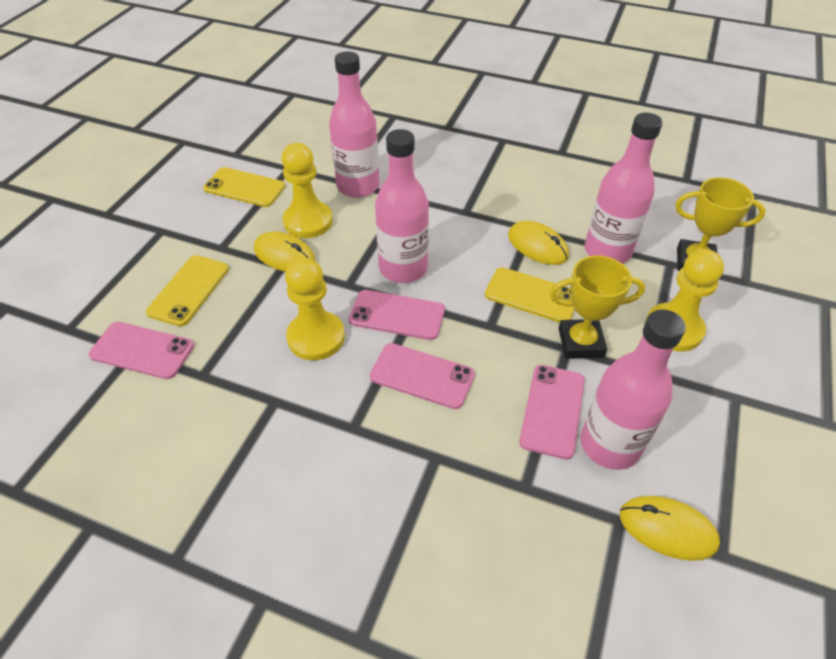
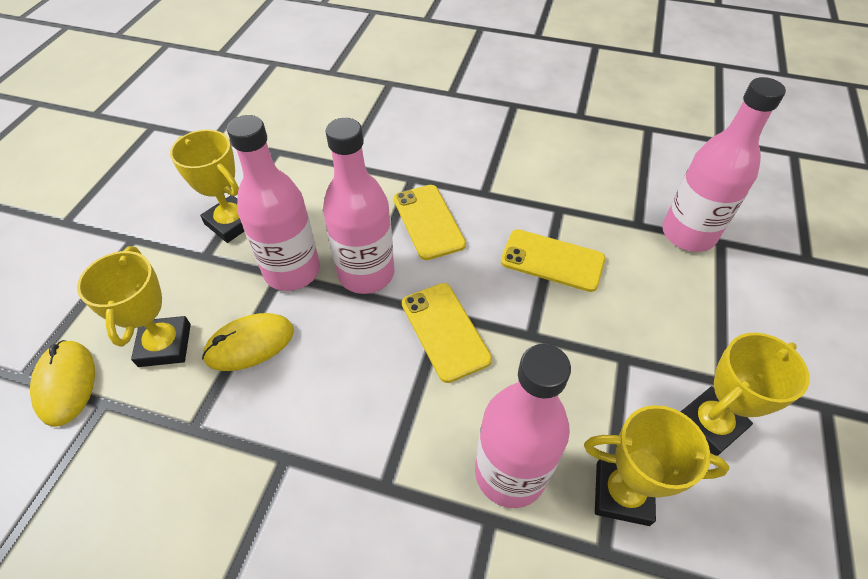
pink phone: 4 -> 0
yellow mouse: 3 -> 2
yellow pawn: 3 -> 0
yellow trophy: 2 -> 4

